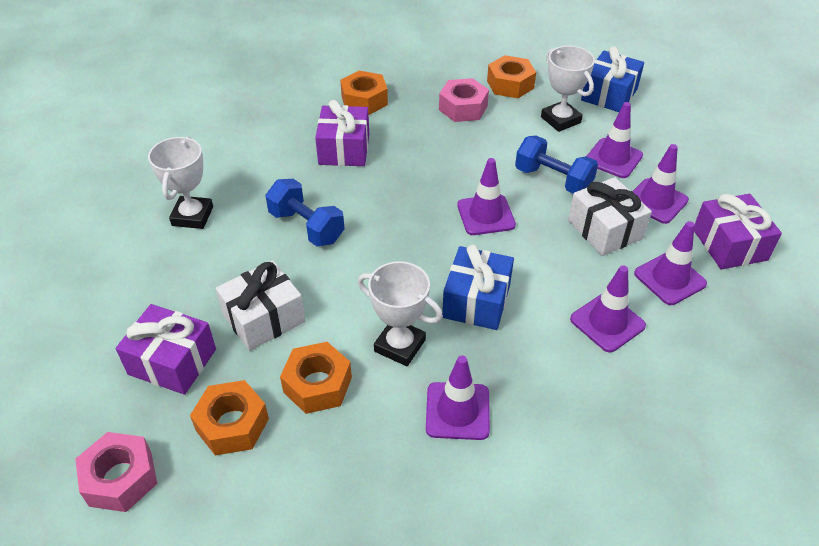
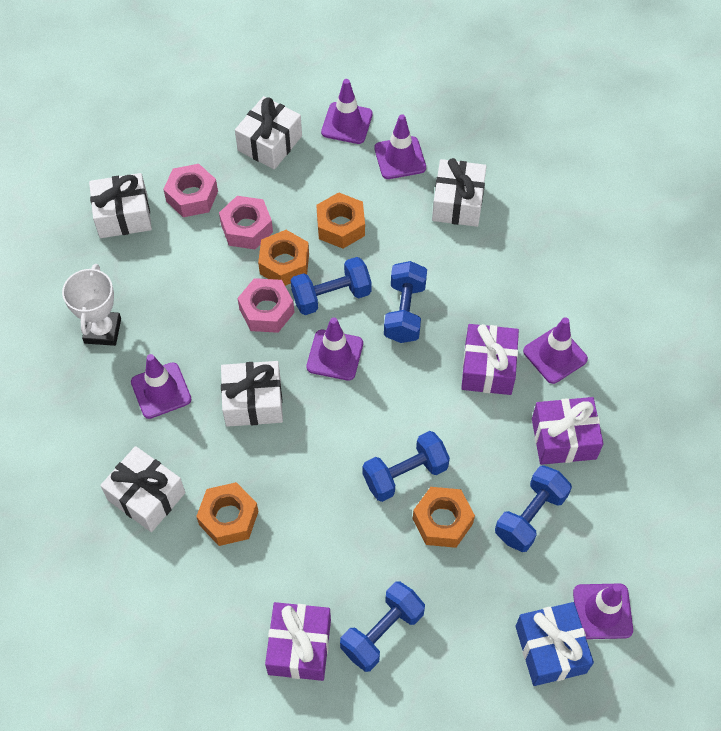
blue dumbbell: 2 -> 5
blue gift: 2 -> 1
pink nut: 2 -> 3
white gift: 2 -> 5
white trophy: 3 -> 1

